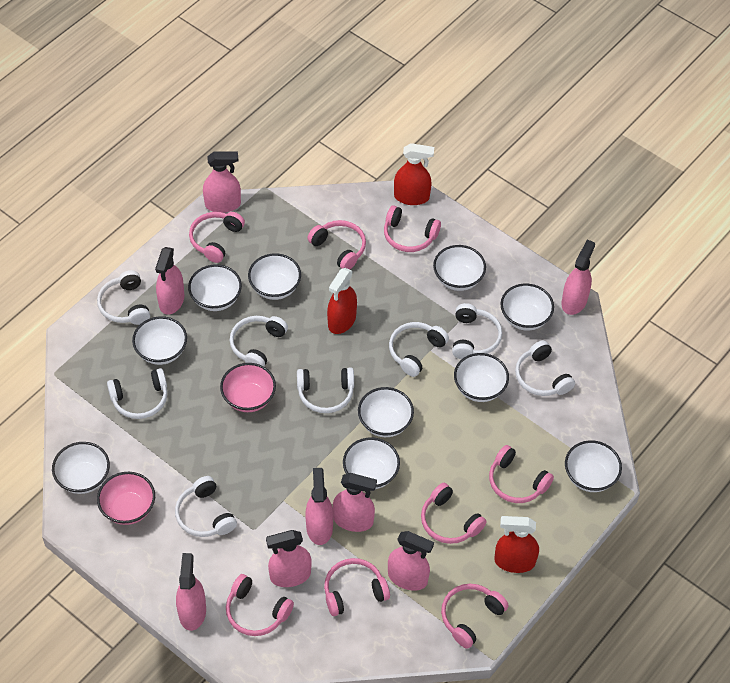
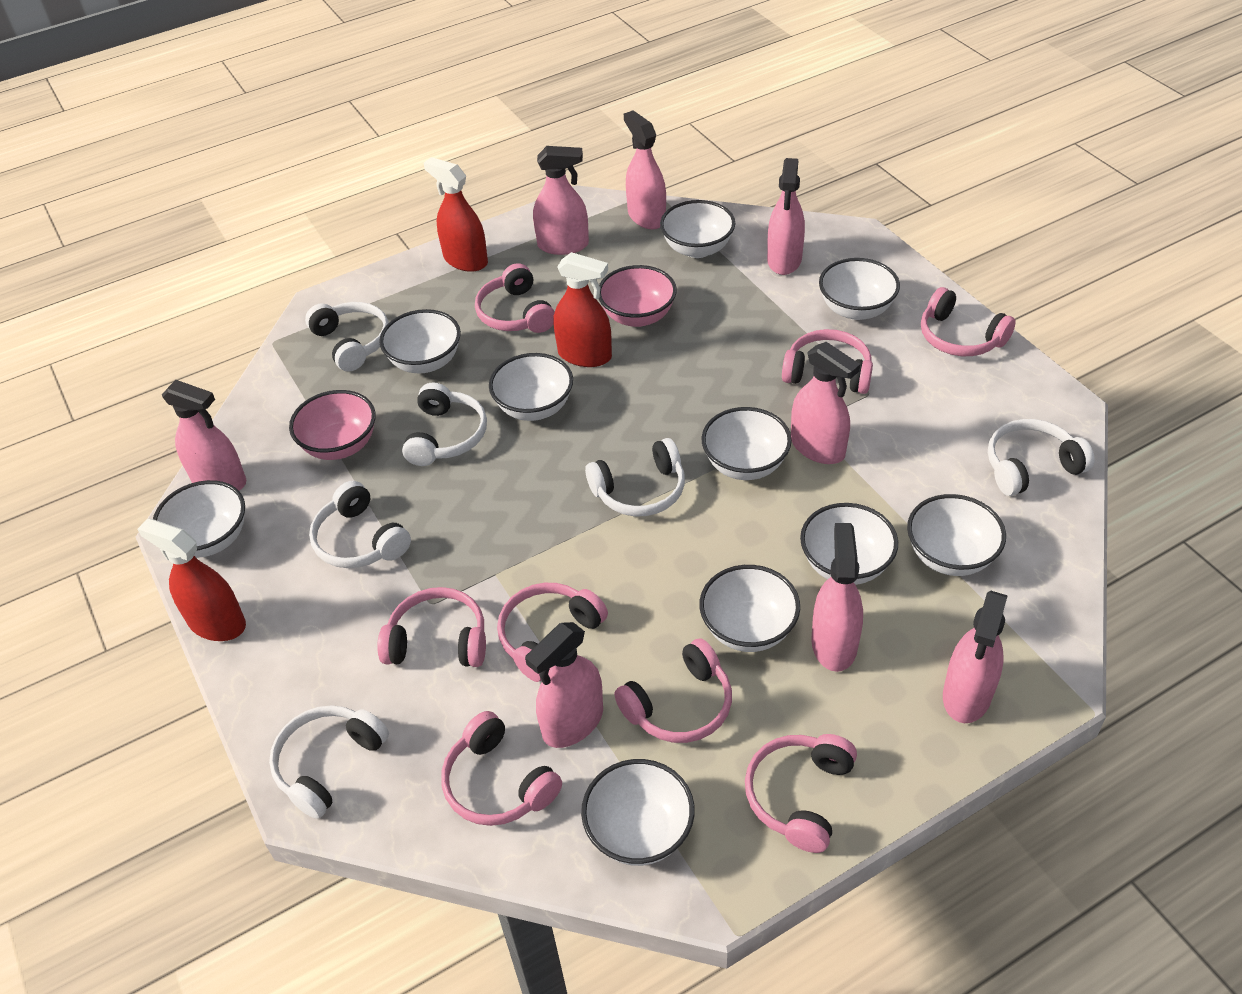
white headphones: 8 -> 6

